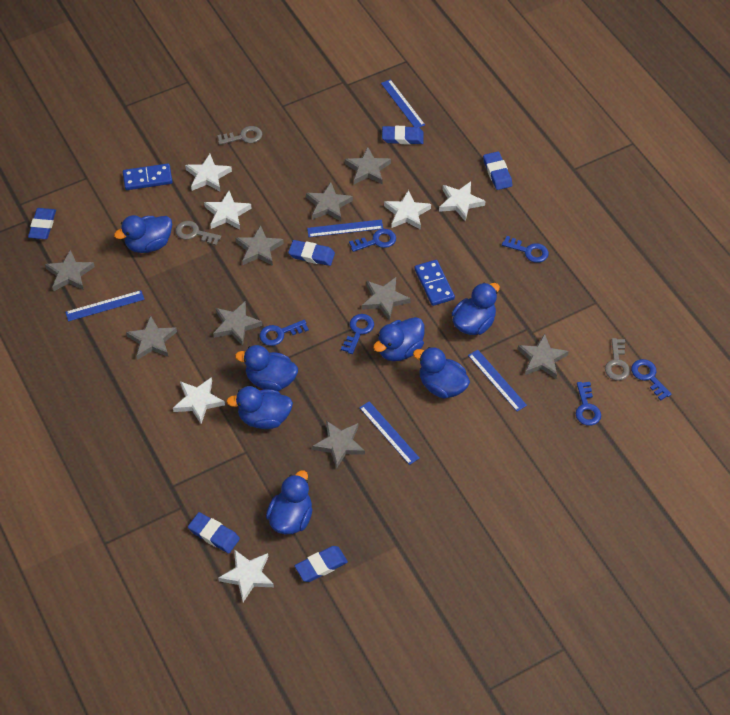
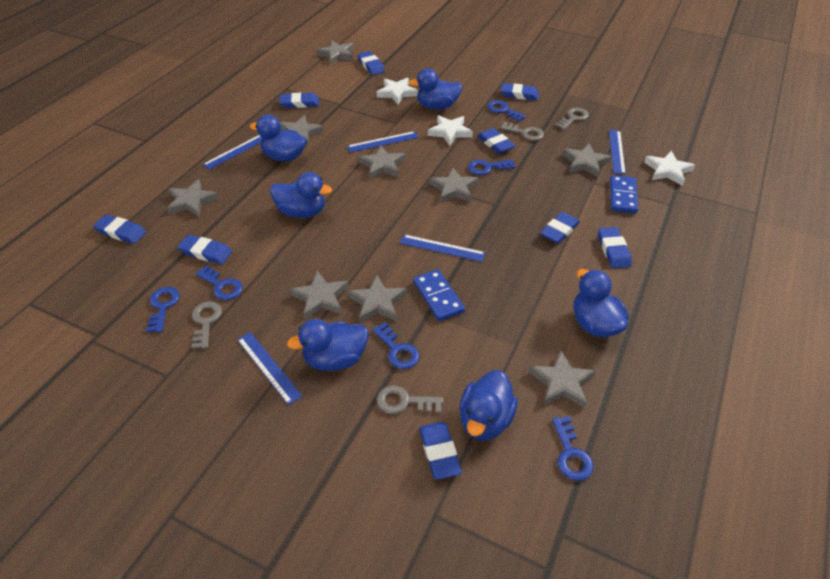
blue duck: 7 -> 6
blue eraser: 6 -> 9
grey key: 3 -> 4
white star: 6 -> 3

